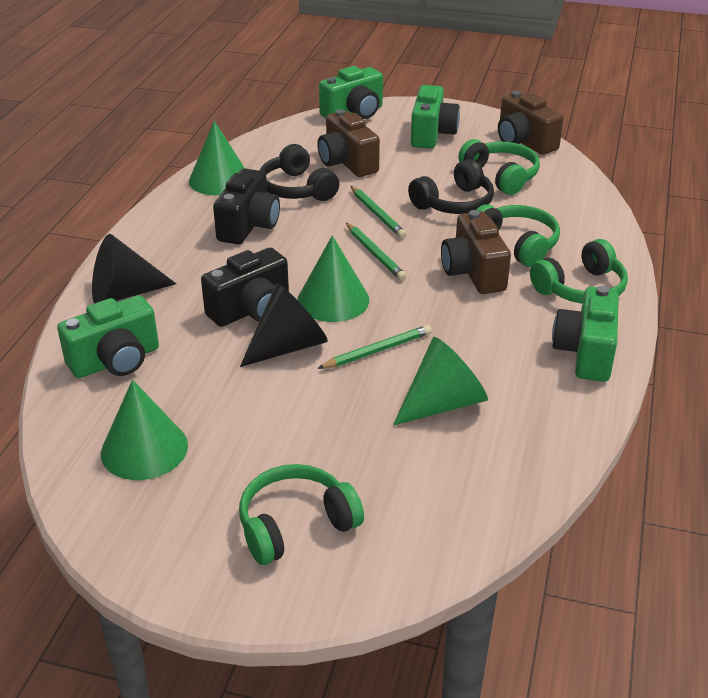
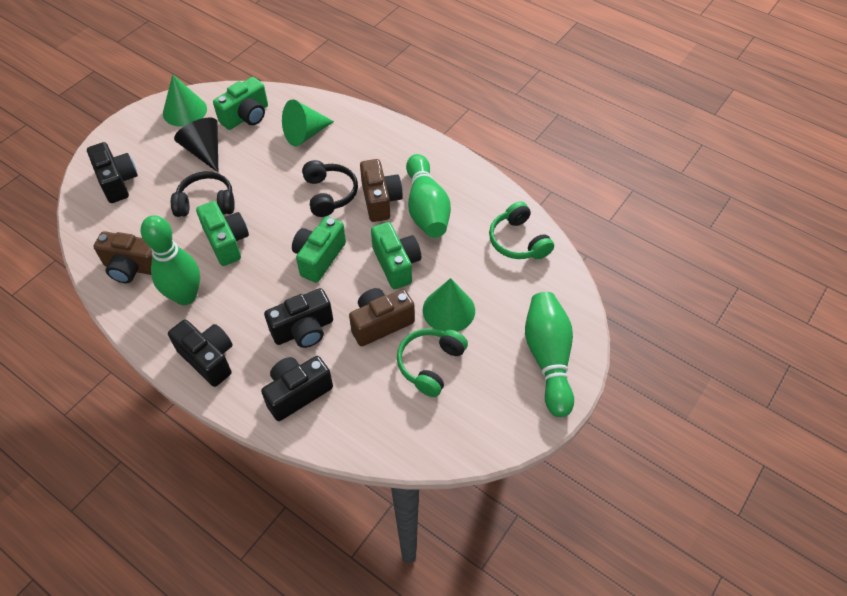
black camera: 2 -> 4
black cone: 2 -> 1
green bowling pin: 0 -> 3
green cone: 4 -> 3
green headphones: 4 -> 2
green pencil: 3 -> 0

